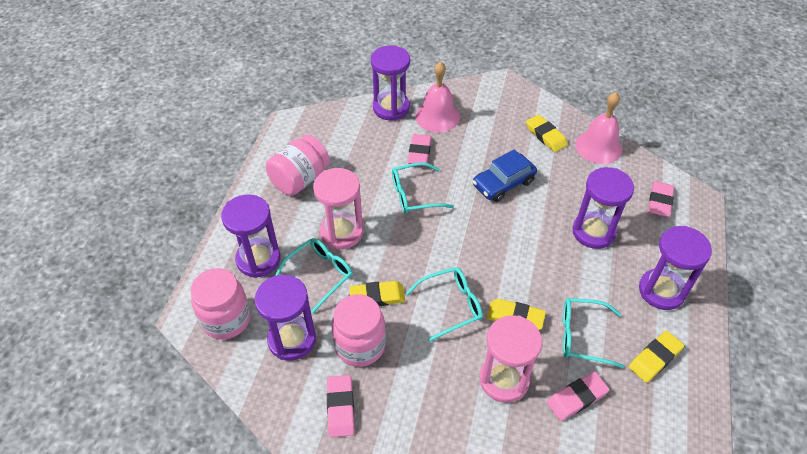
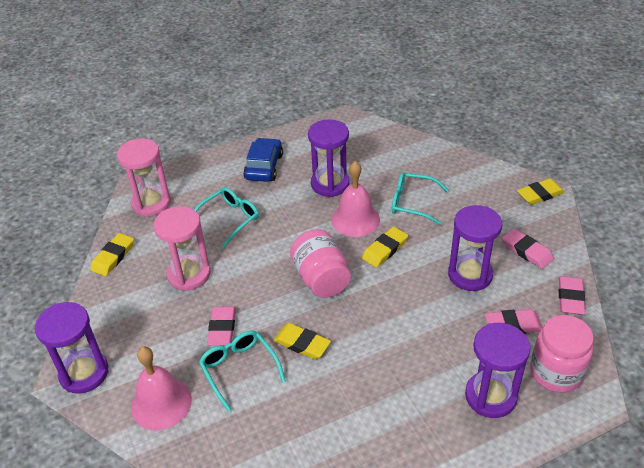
pink jar: 3 -> 2
purple hourglass: 5 -> 4
turquoise glasses: 4 -> 3

